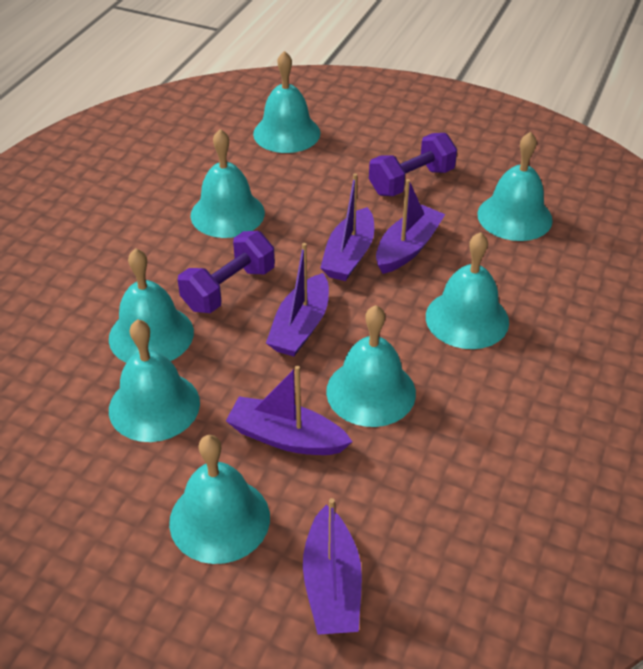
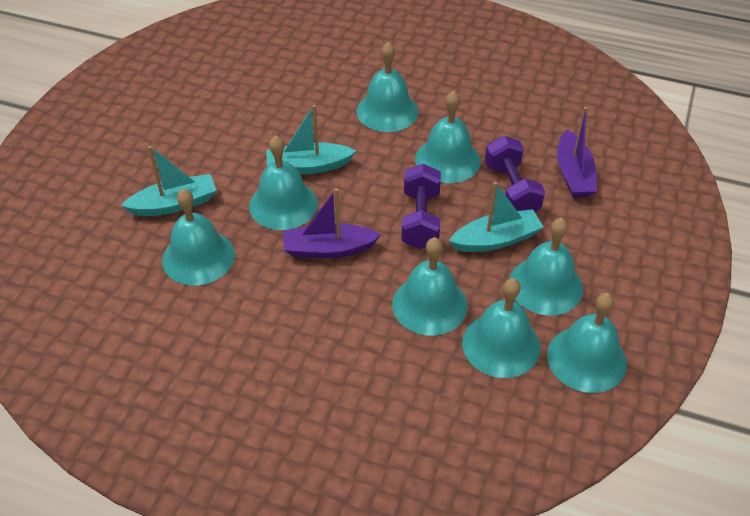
purple boat: 5 -> 2
turquoise boat: 0 -> 3

